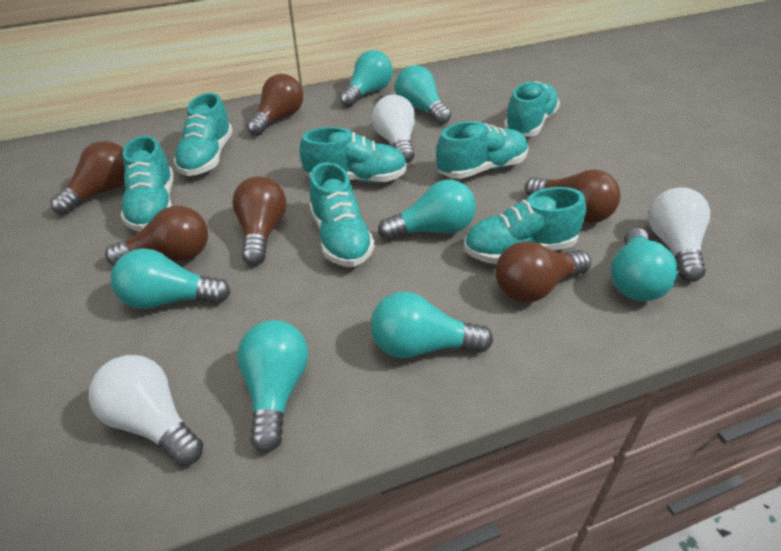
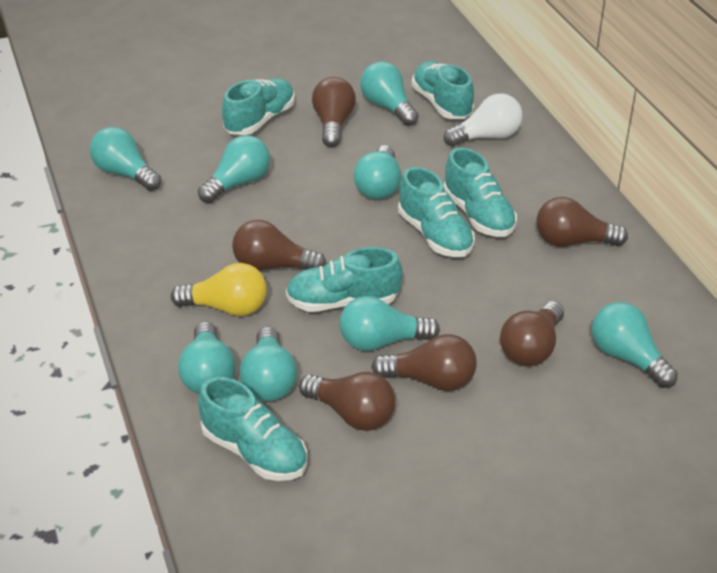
turquoise light bulb: 7 -> 8
turquoise shoe: 7 -> 6
white light bulb: 3 -> 1
yellow light bulb: 0 -> 1

